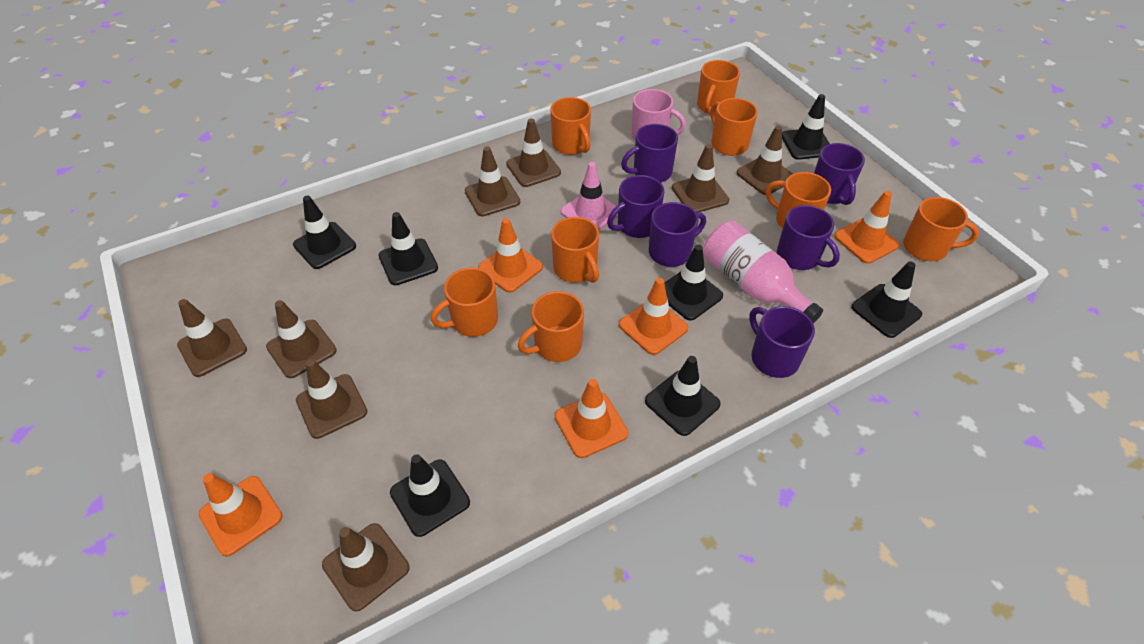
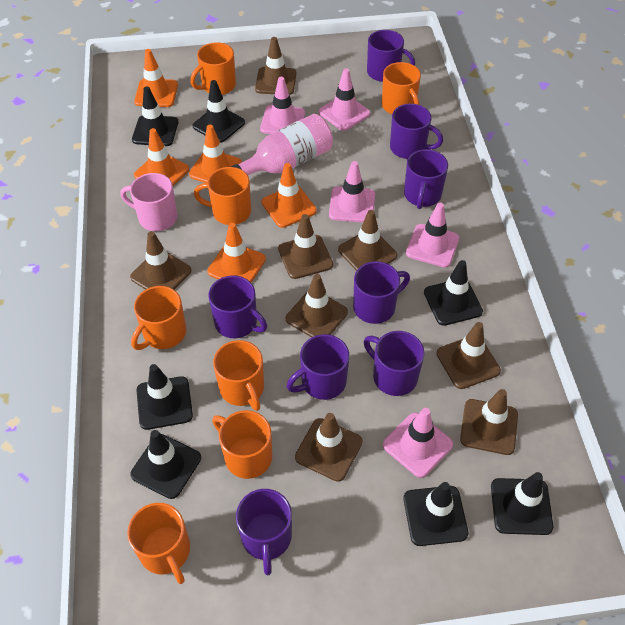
orange mug: 8 -> 7
pink traffic cone: 1 -> 5
purple mug: 6 -> 8

